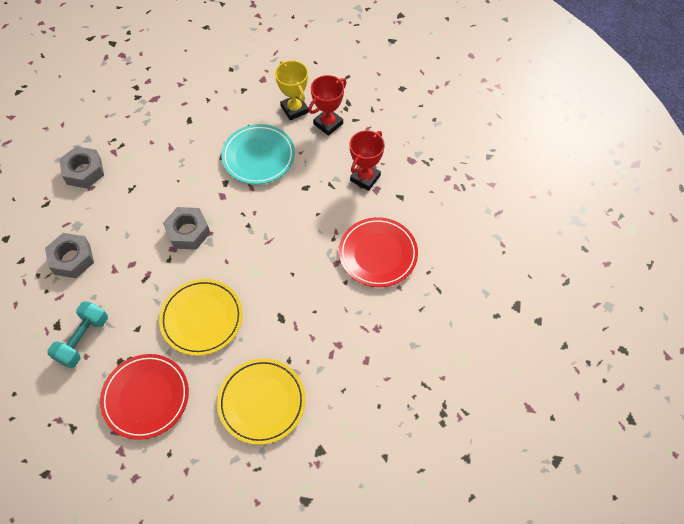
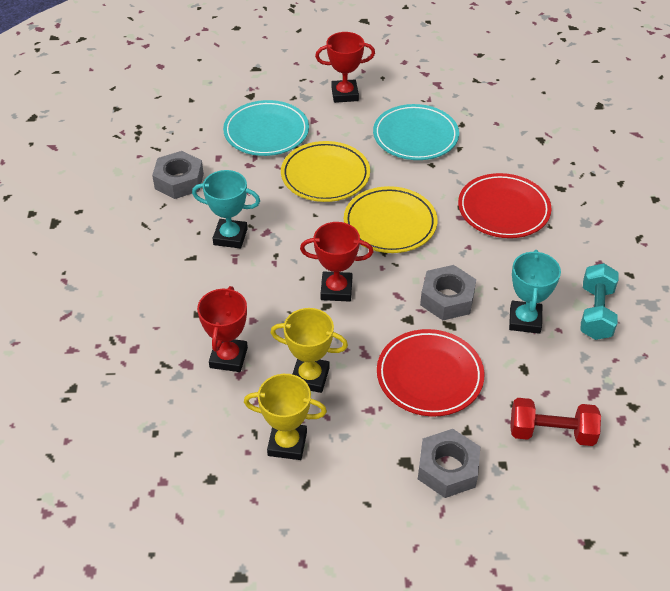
red dumbbell: 0 -> 1
red trophy: 2 -> 3
turquoise plate: 1 -> 2
turquoise trophy: 0 -> 2
yellow trophy: 1 -> 2

